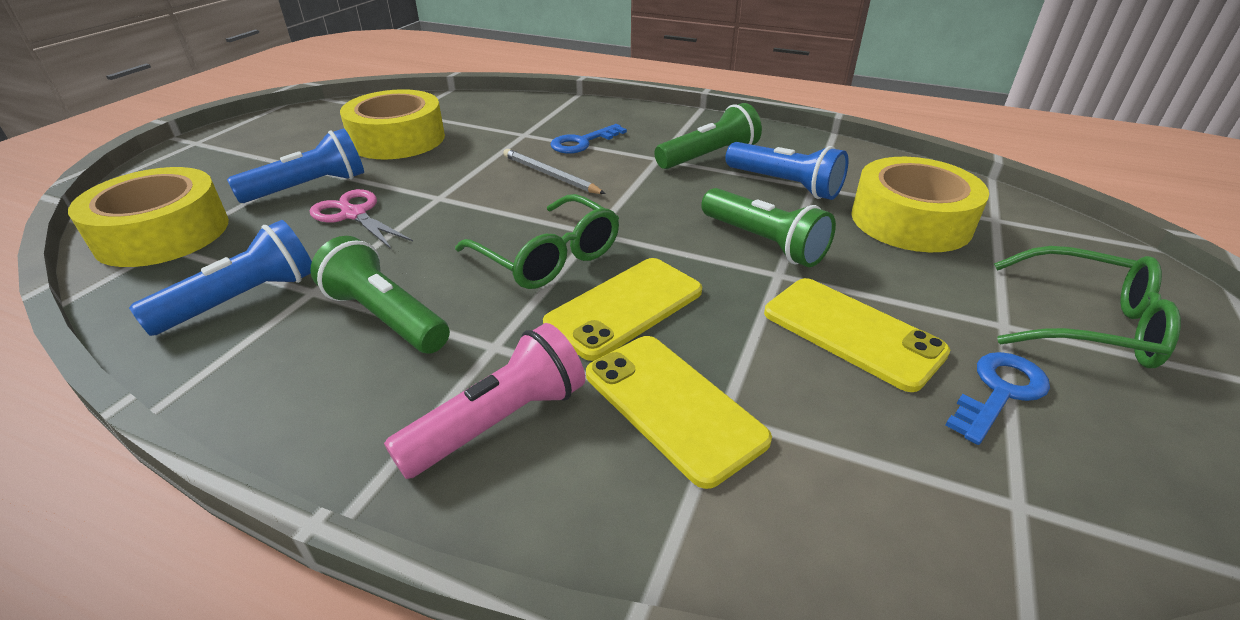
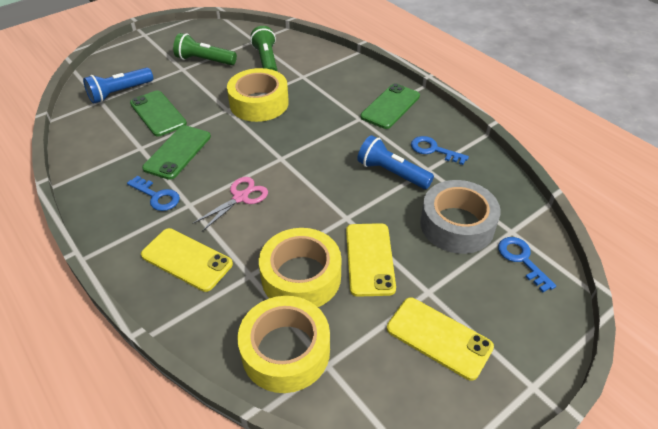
blue flashlight: 3 -> 2
blue key: 2 -> 3
green flashlight: 3 -> 2
green glasses: 2 -> 0
green phone: 0 -> 3
grey pencil: 1 -> 0
grey tape: 0 -> 1
pink flashlight: 1 -> 0

